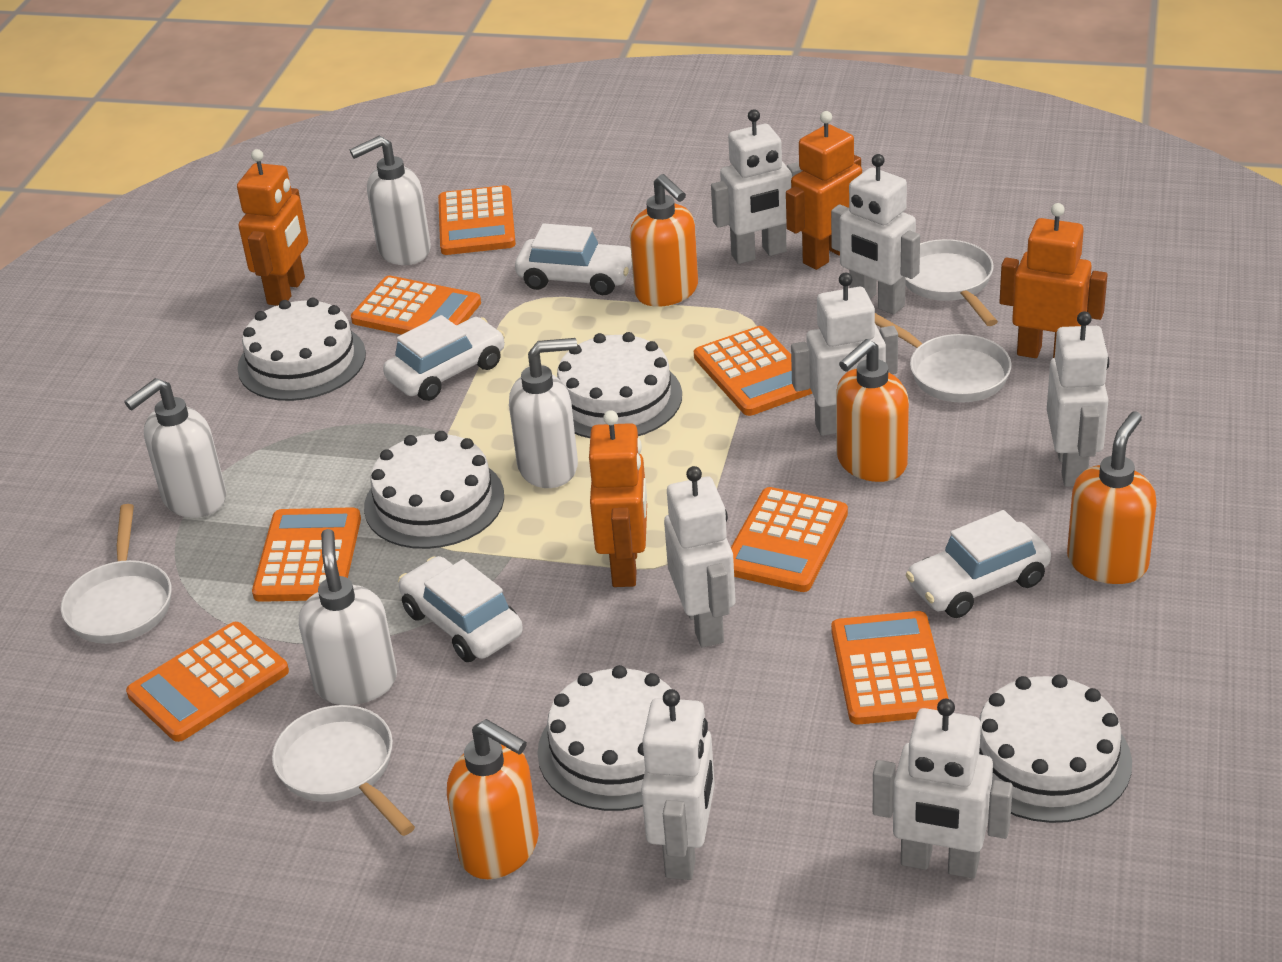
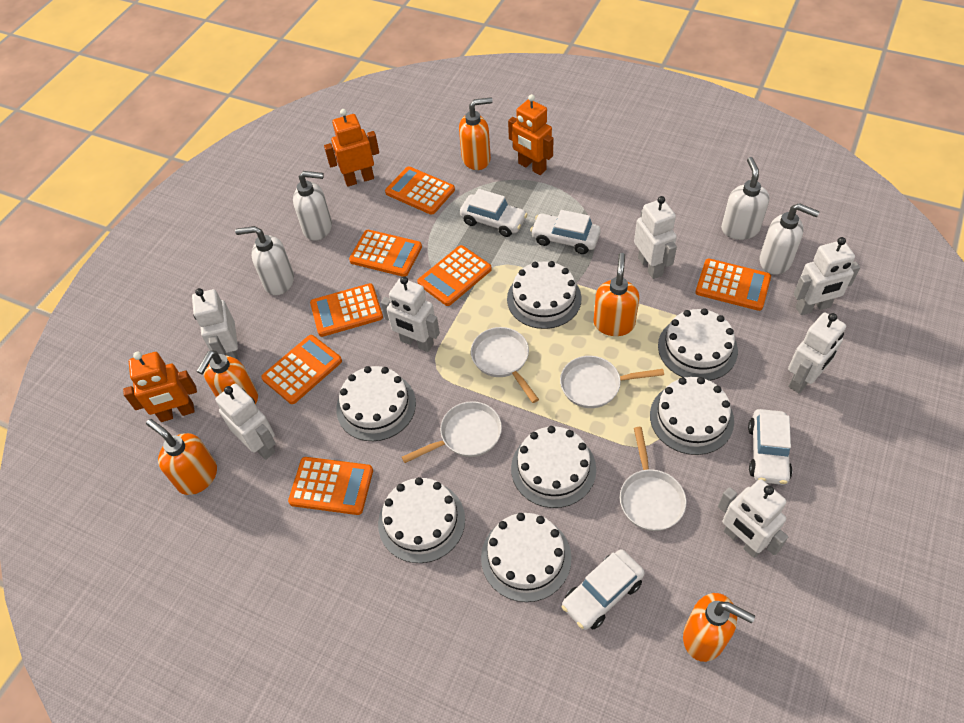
orange robot: 4 -> 3
orange soap dispenser: 4 -> 5
white cake: 5 -> 7

